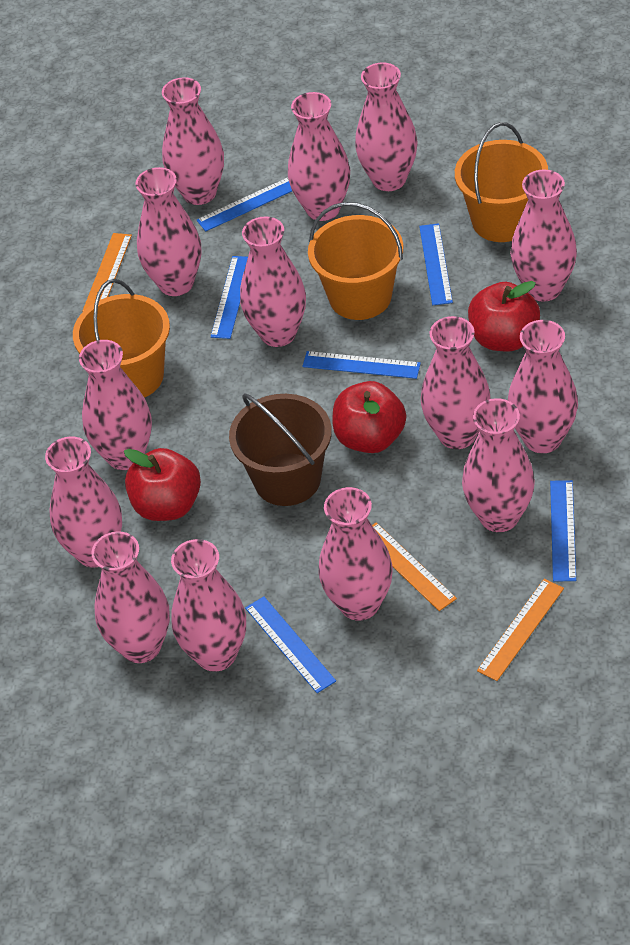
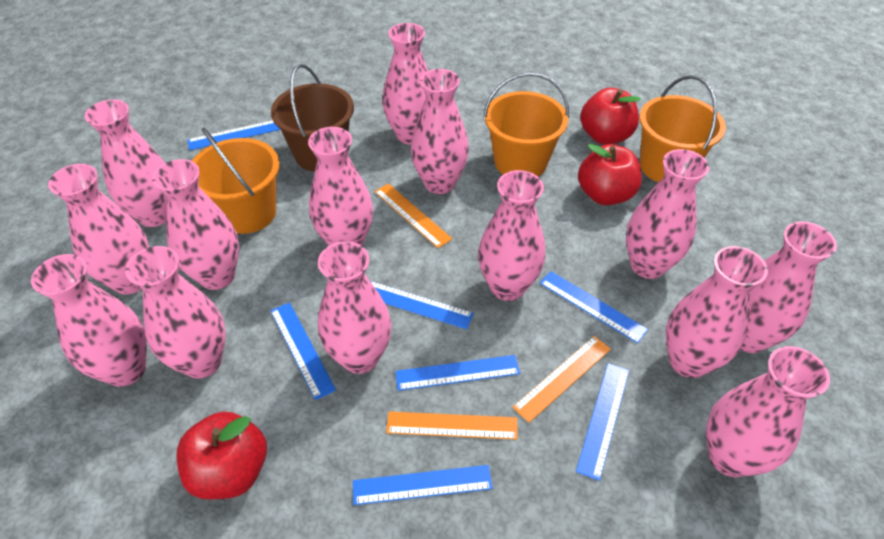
blue ruler: 6 -> 7

